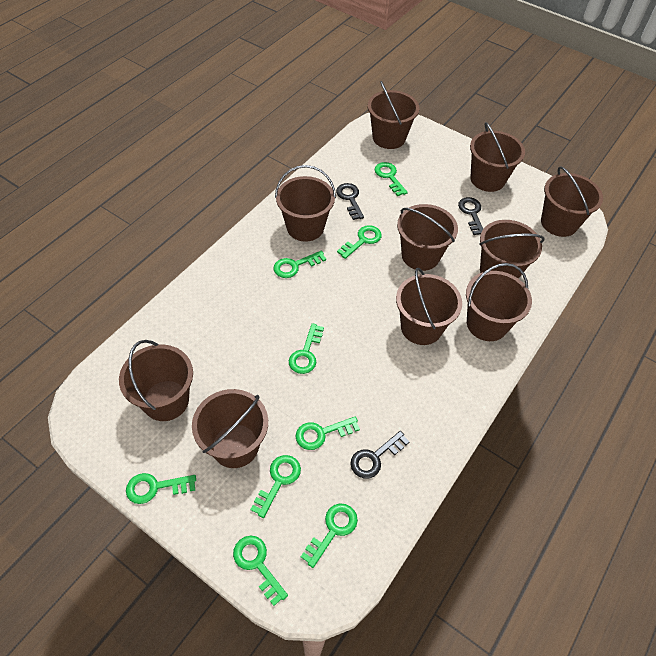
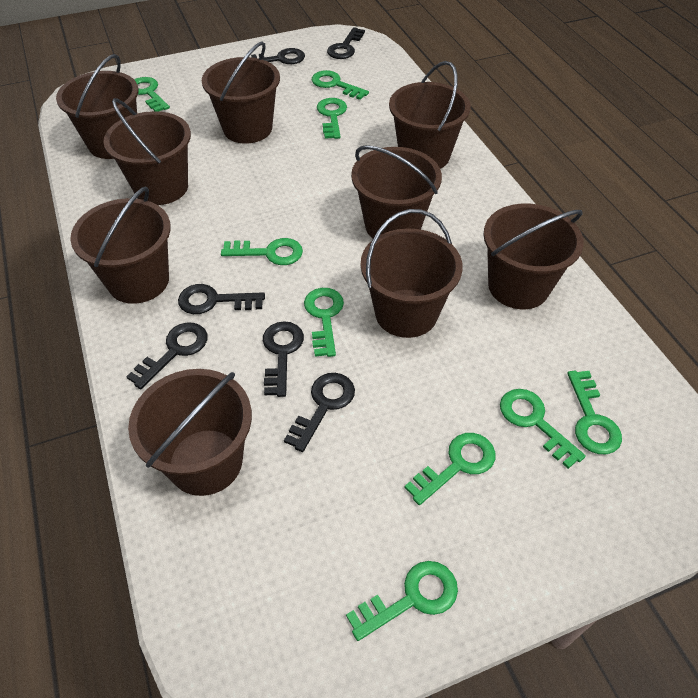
black key: 3 -> 6
brown bucket: 10 -> 9

